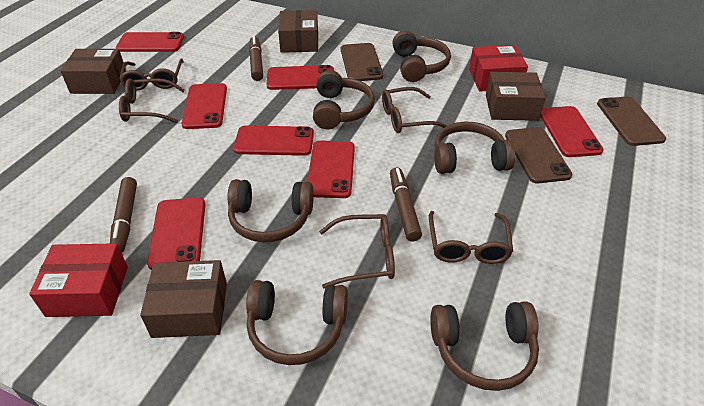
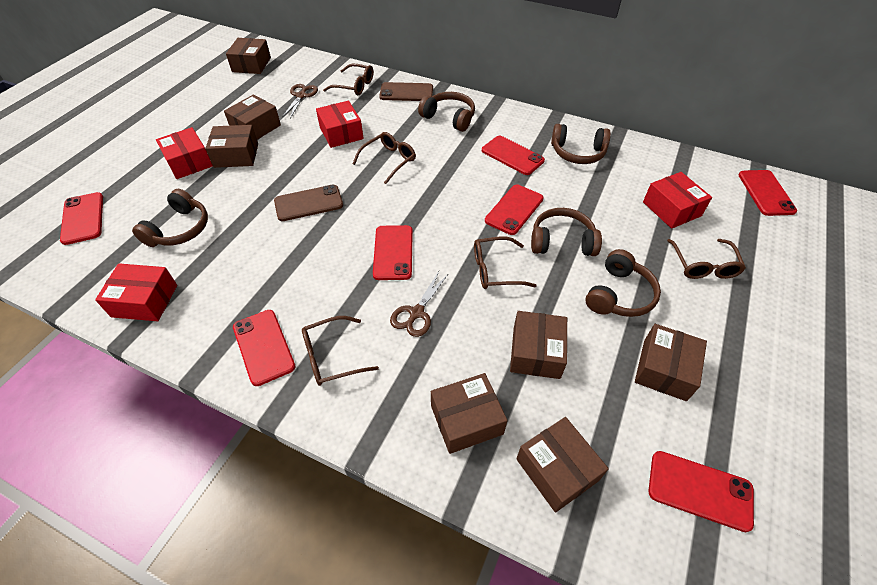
brown box: 4 -> 7
brown headphones: 6 -> 5
brown marker: 3 -> 0
brown phone: 3 -> 2
brown scissors: 0 -> 2
red box: 2 -> 4

